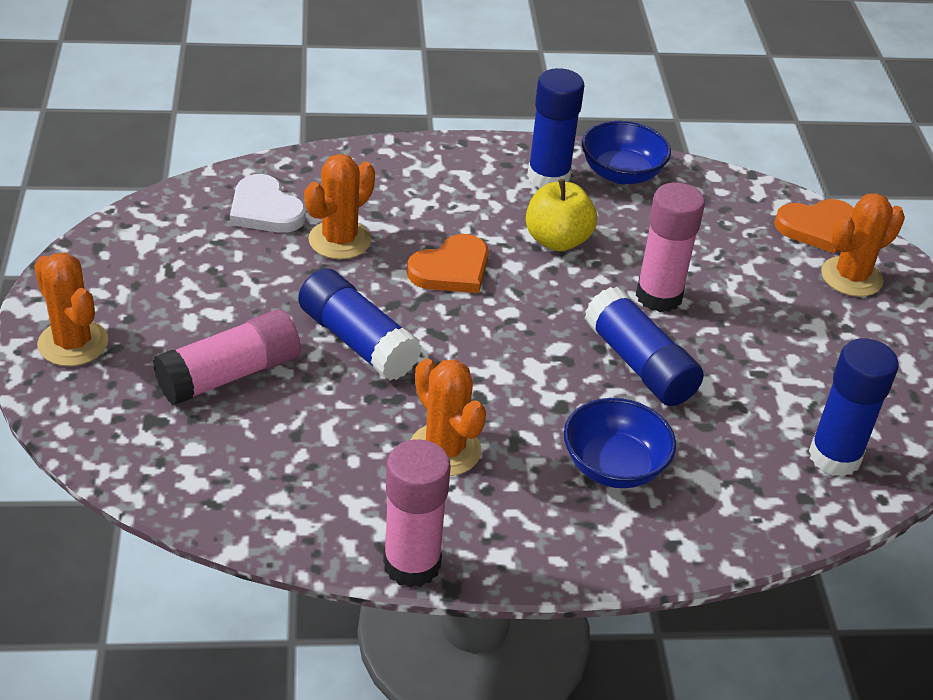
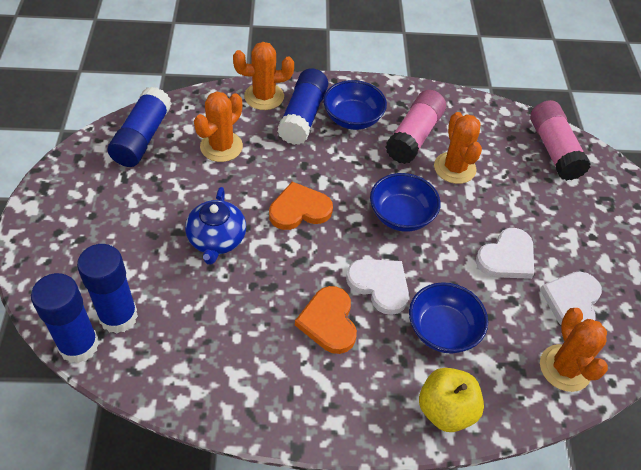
blue bowl: 2 -> 3
blue teapot: 0 -> 1
pink glue stick: 3 -> 2
white heart: 1 -> 3

